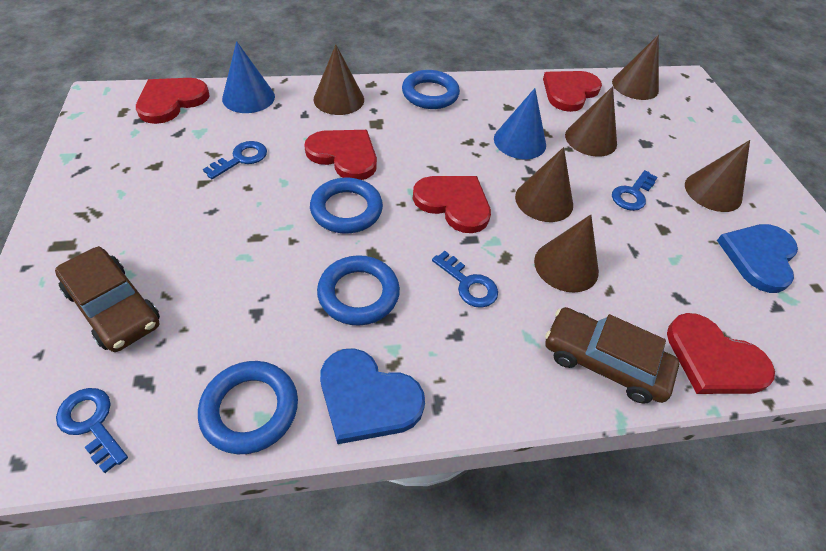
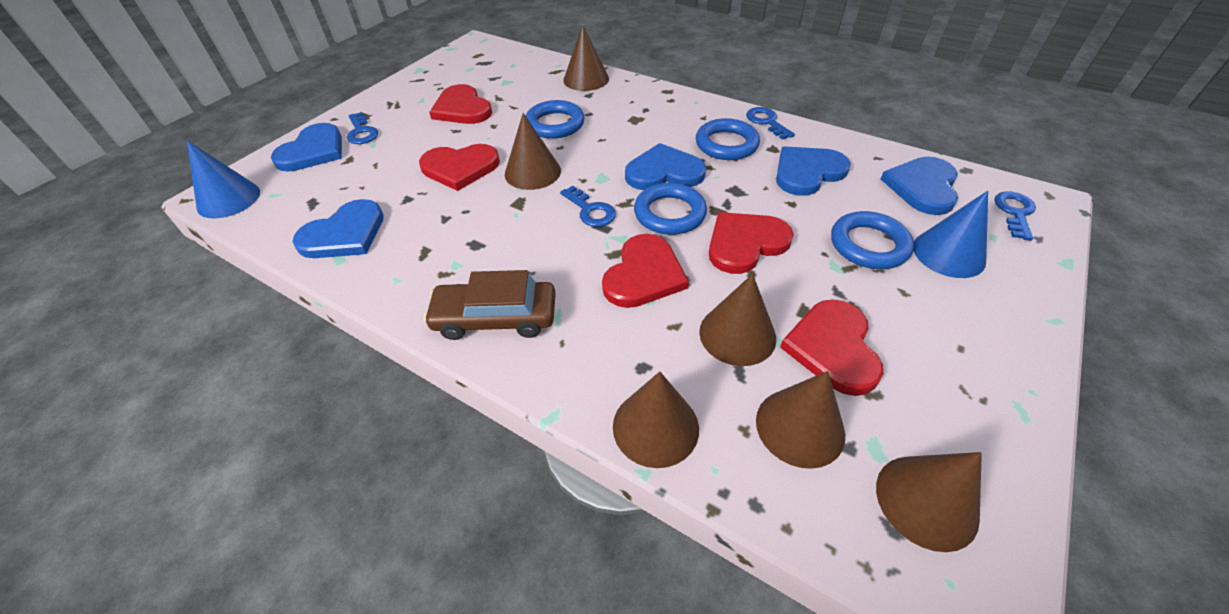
blue heart: 2 -> 5
brown car: 2 -> 1

